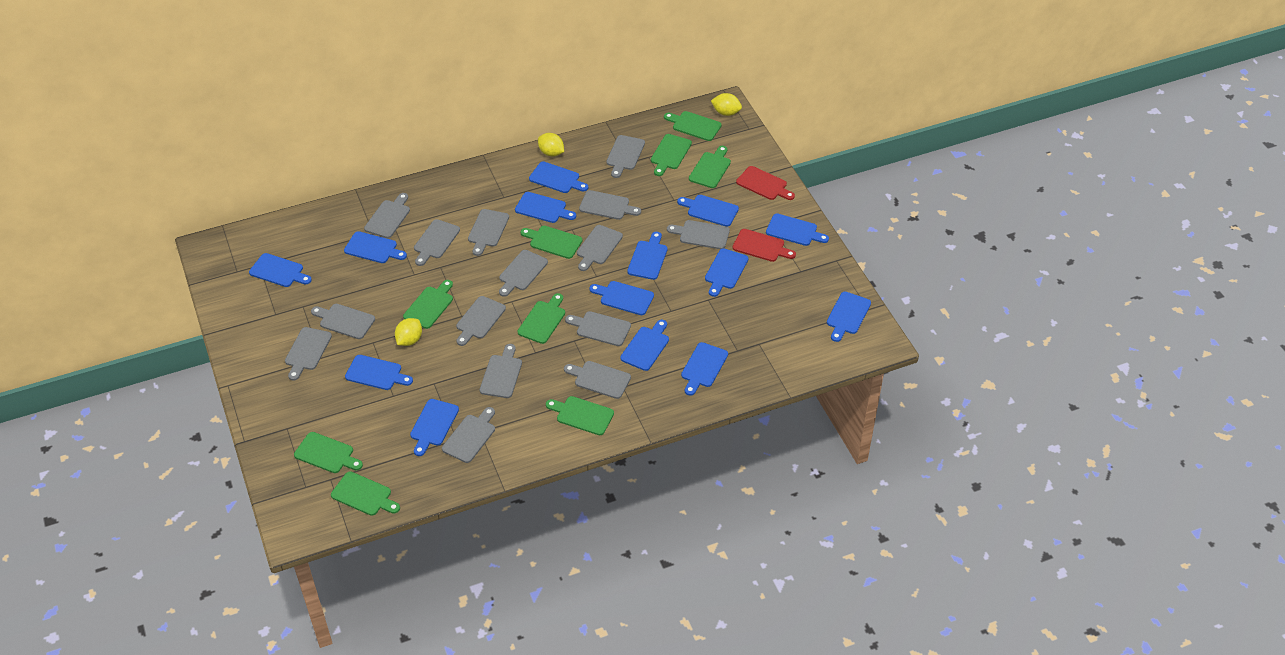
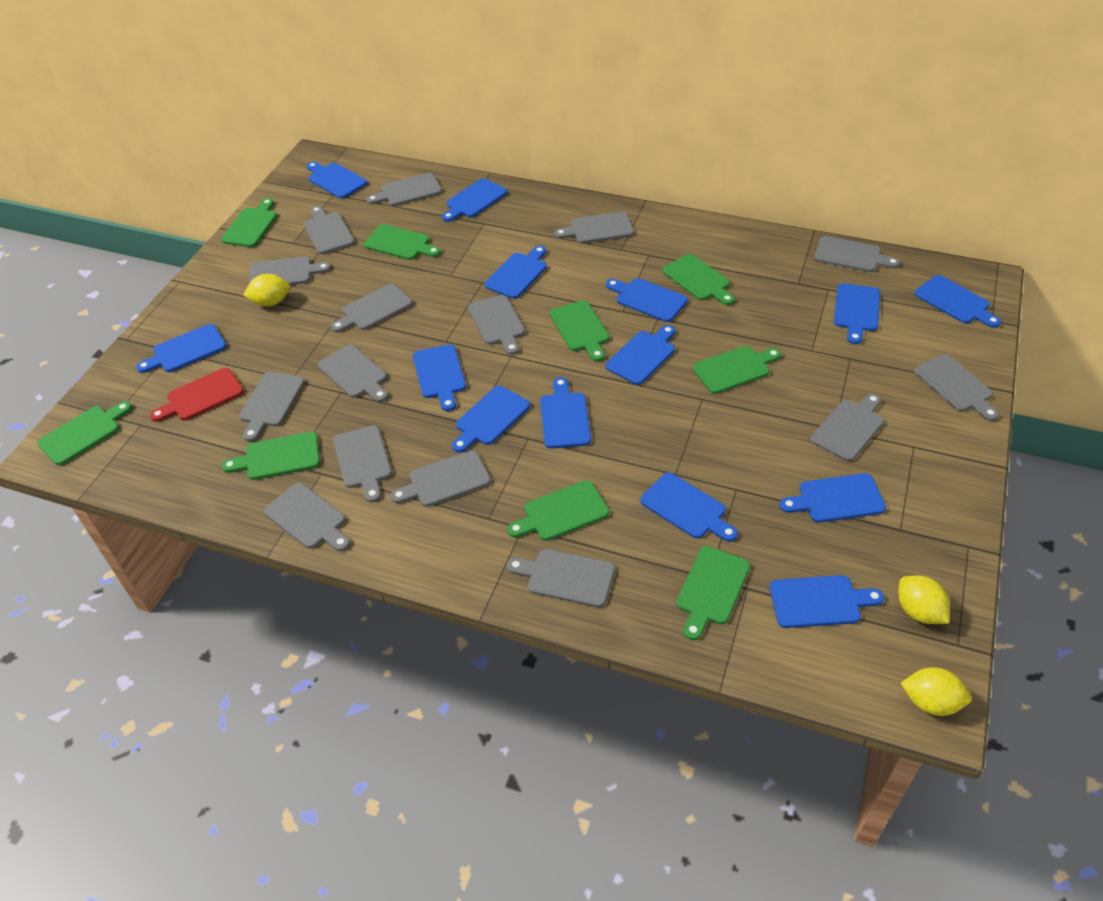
red cutting board: 2 -> 1

